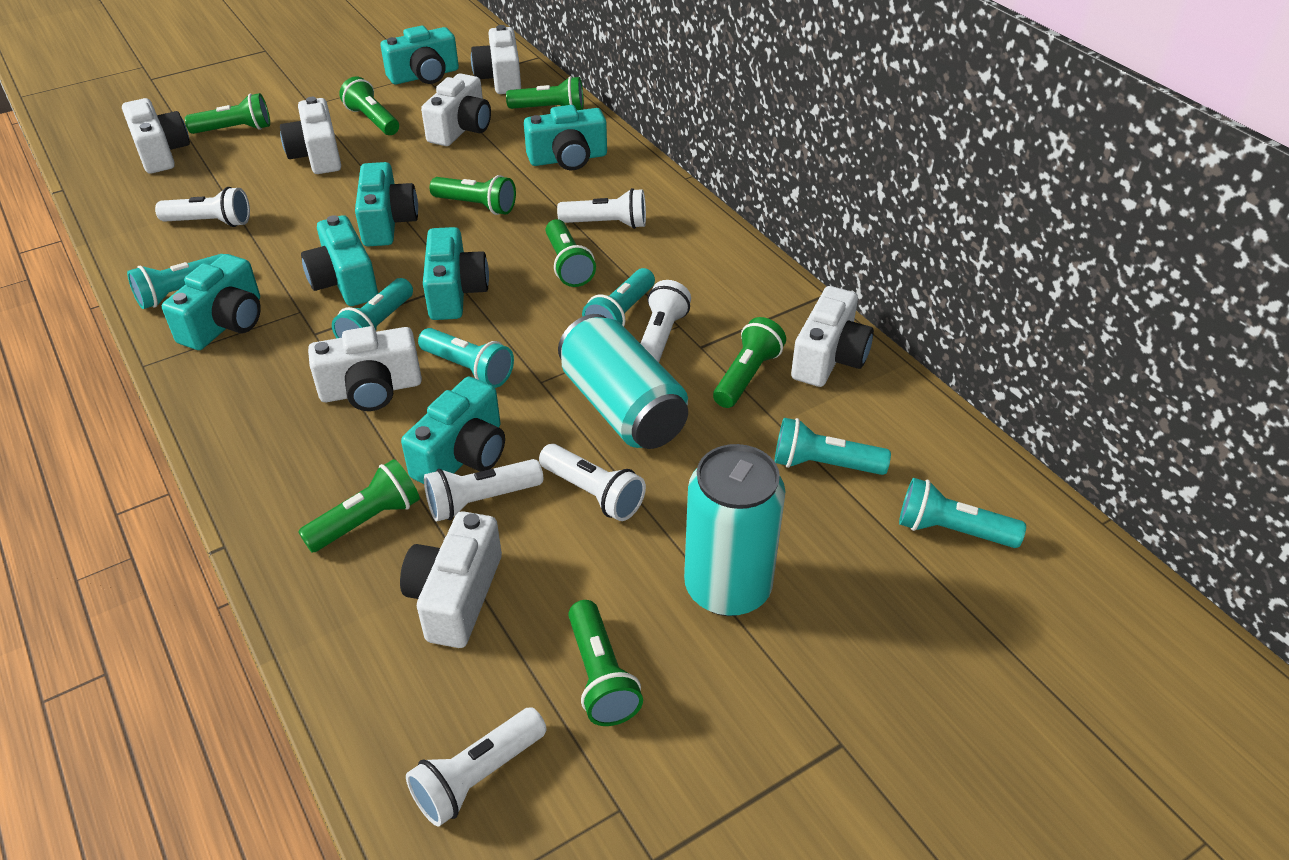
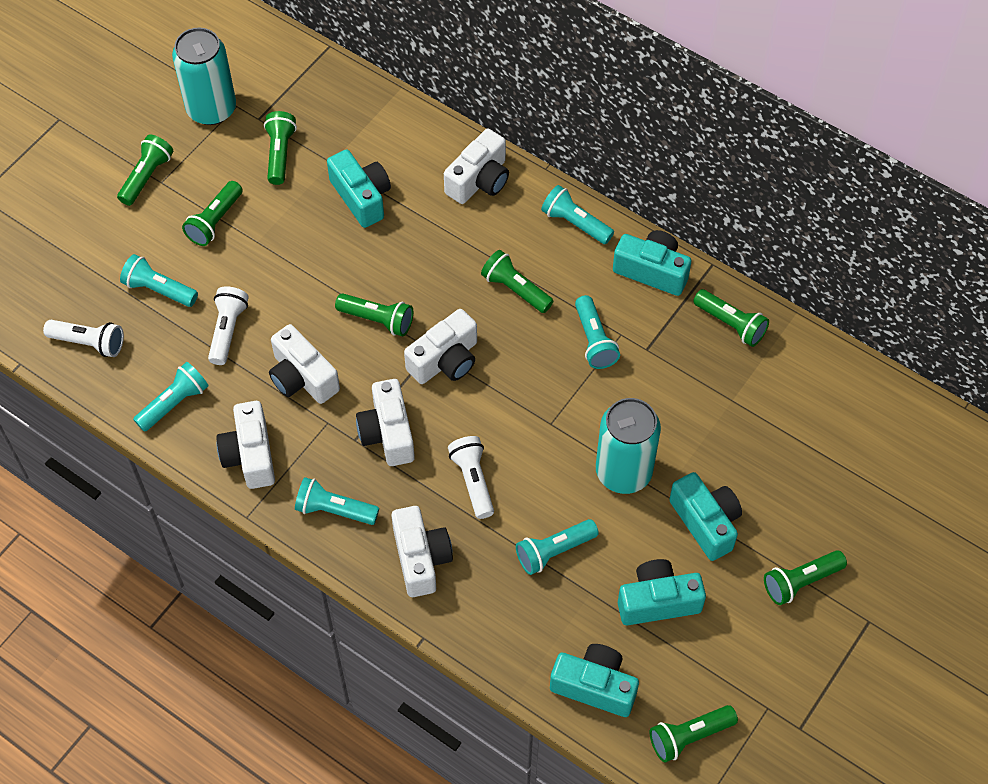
turquoise camera: 7 -> 5
white camera: 7 -> 6
white flashlight: 6 -> 3

